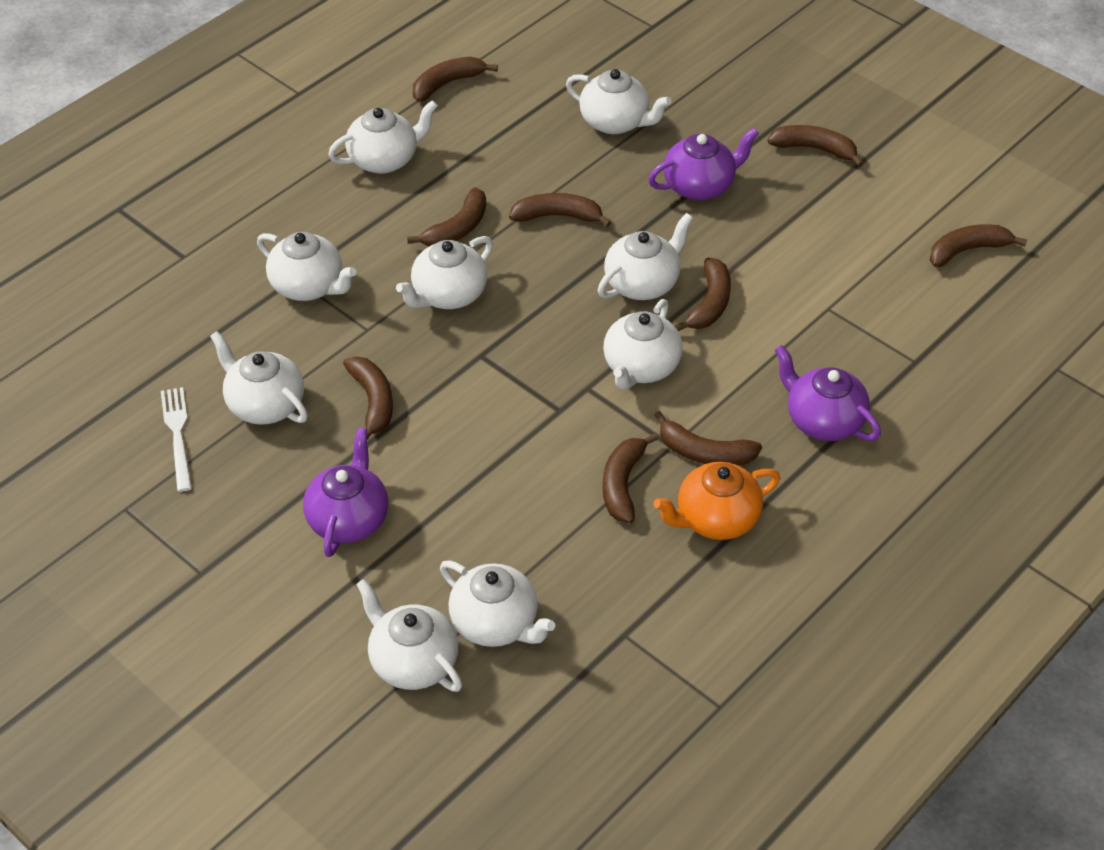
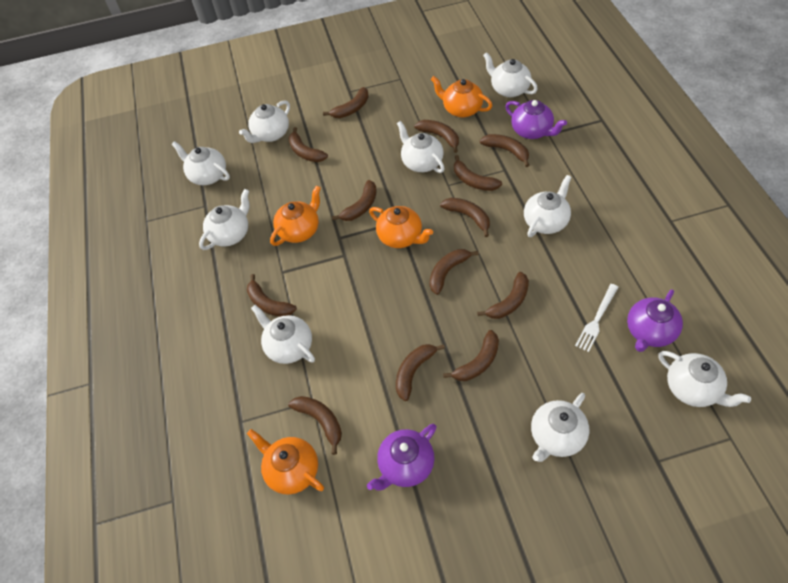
brown banana: 9 -> 13
orange teapot: 1 -> 4

